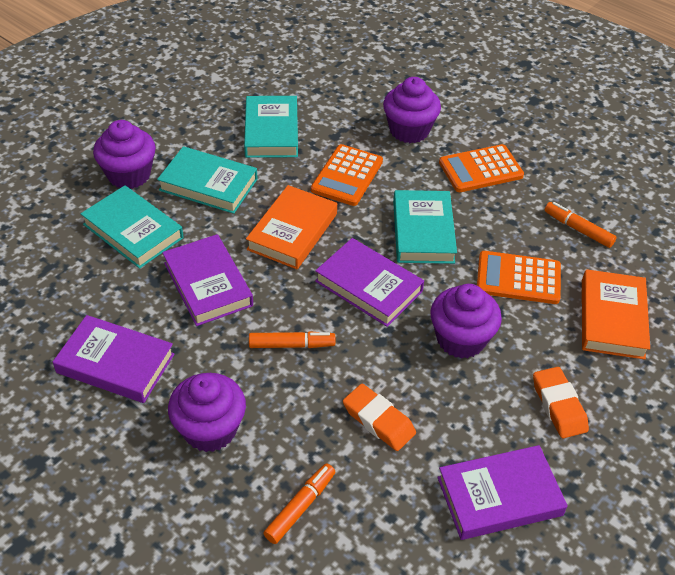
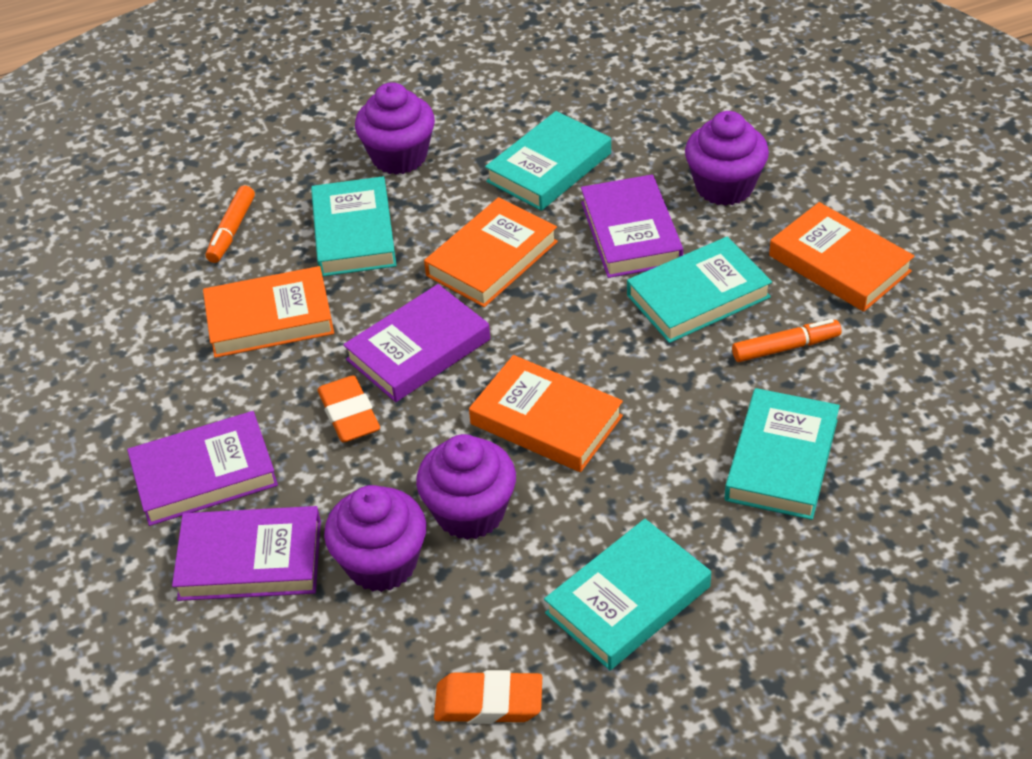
orange book: 2 -> 4
orange calculator: 3 -> 0
orange marker: 3 -> 2
turquoise book: 4 -> 5

